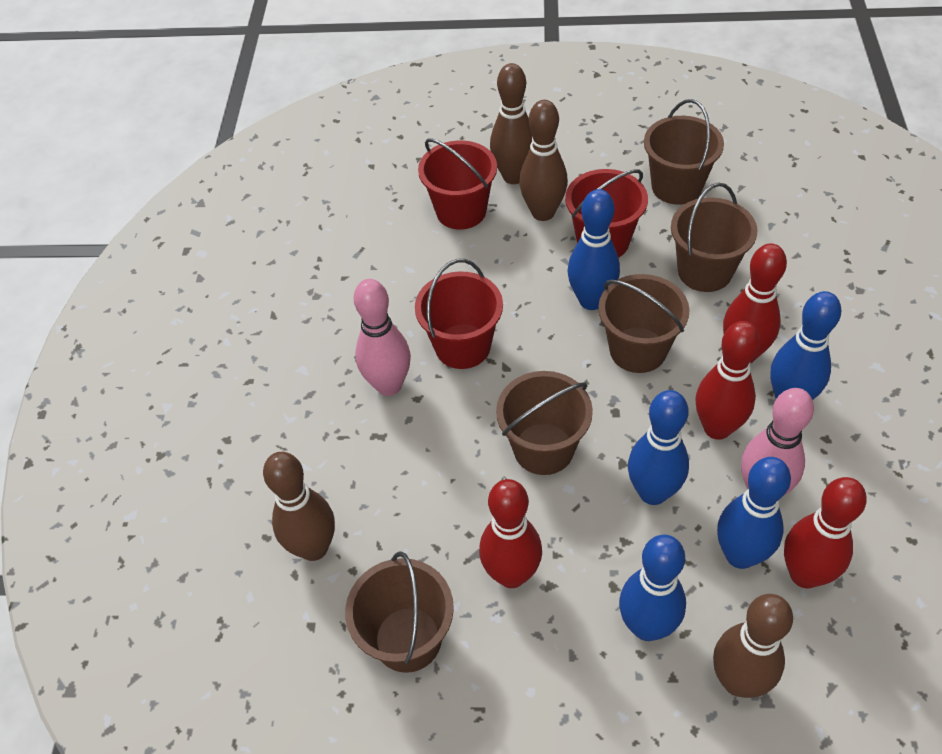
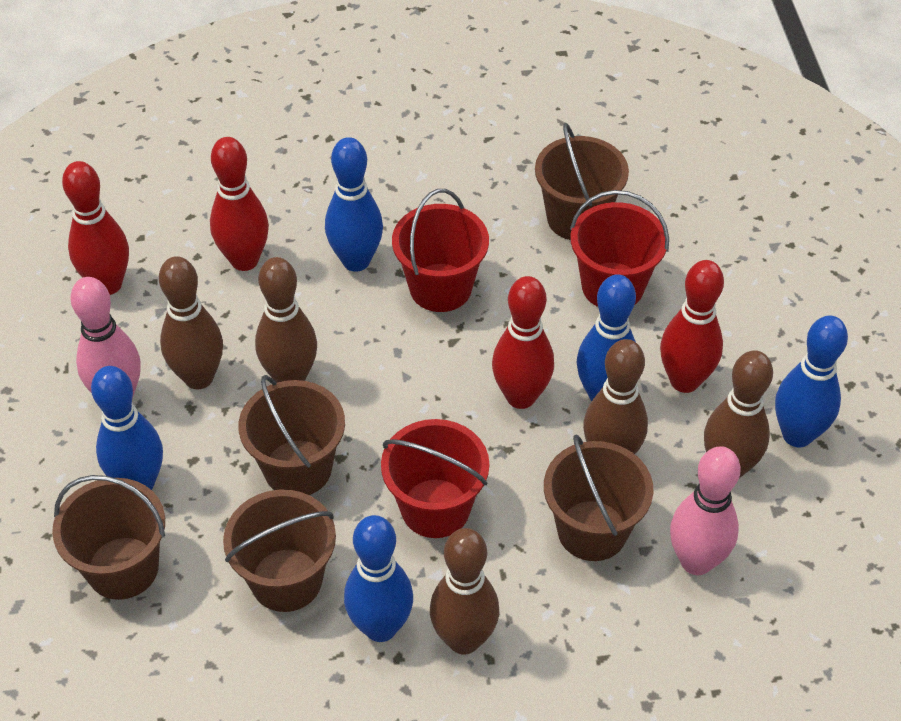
brown bowling pin: 4 -> 5

